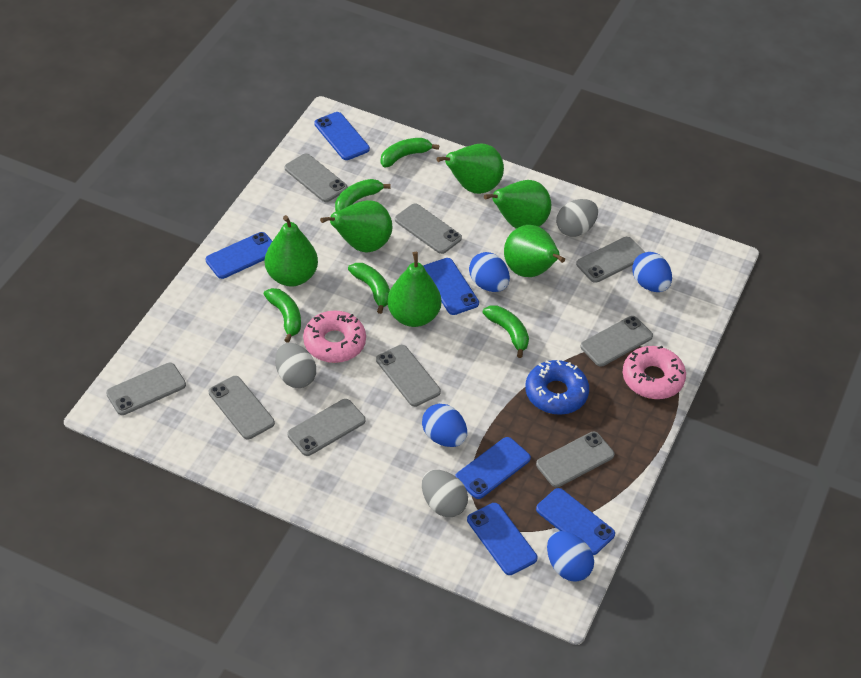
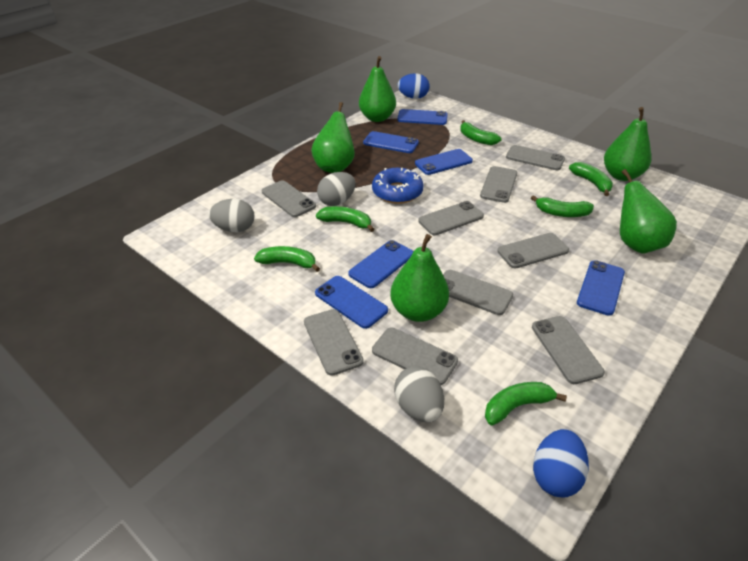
blue egg: 4 -> 2
green banana: 5 -> 6
green pear: 6 -> 5
pink donut: 2 -> 0

